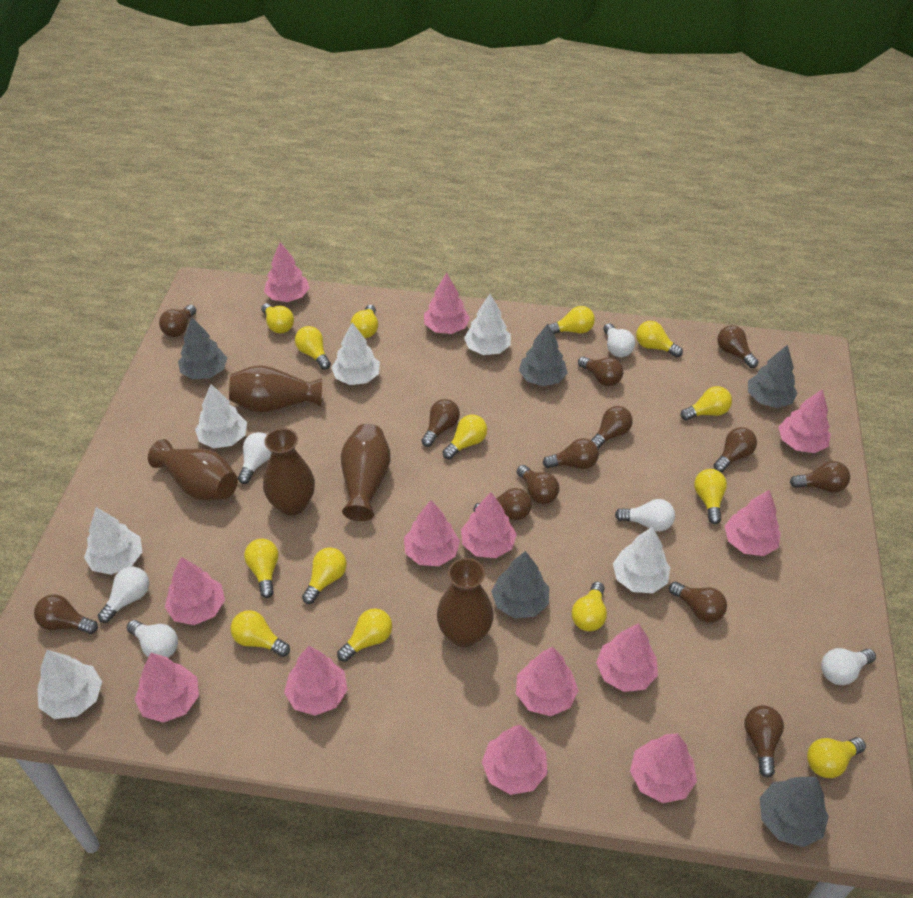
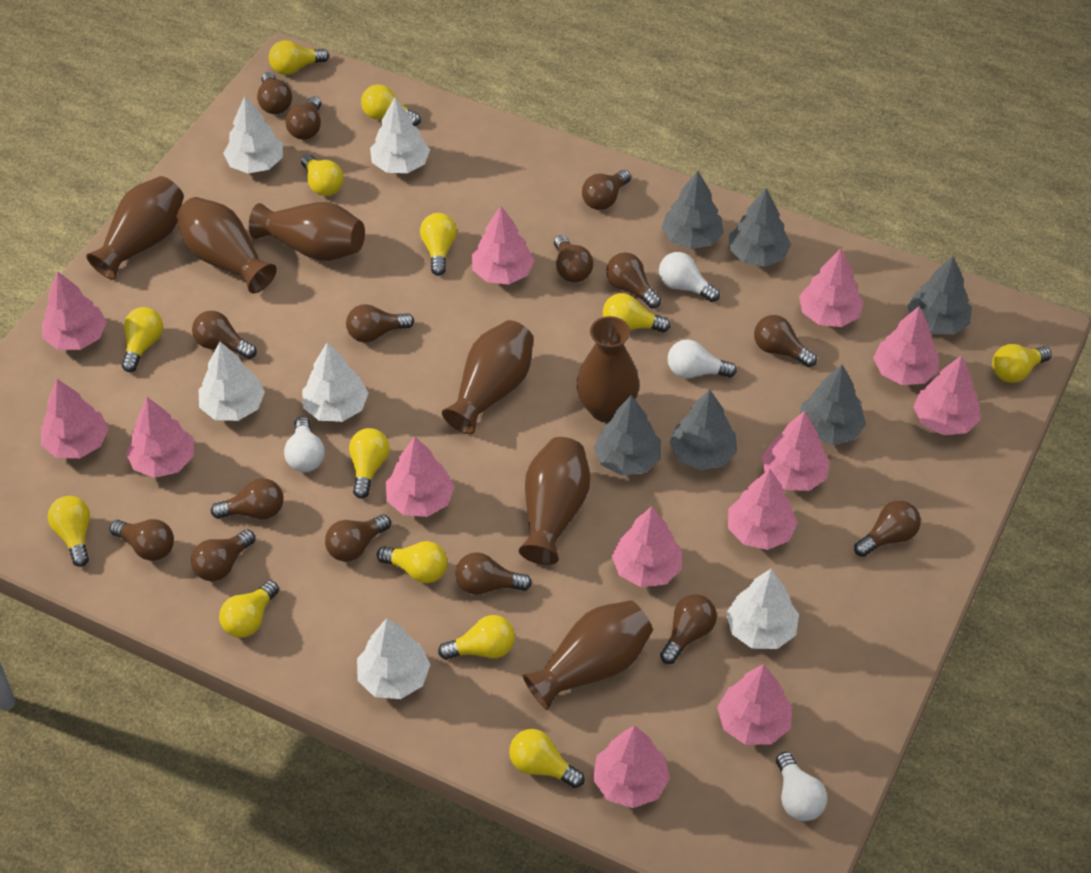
brown light bulb: 13 -> 15
brown vase: 5 -> 7
grey tree: 5 -> 6
white light bulb: 6 -> 4
yellow light bulb: 14 -> 13

